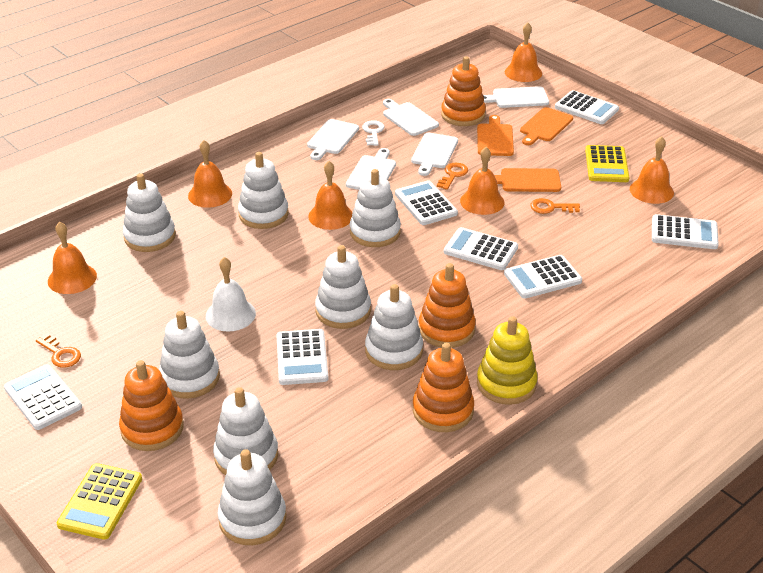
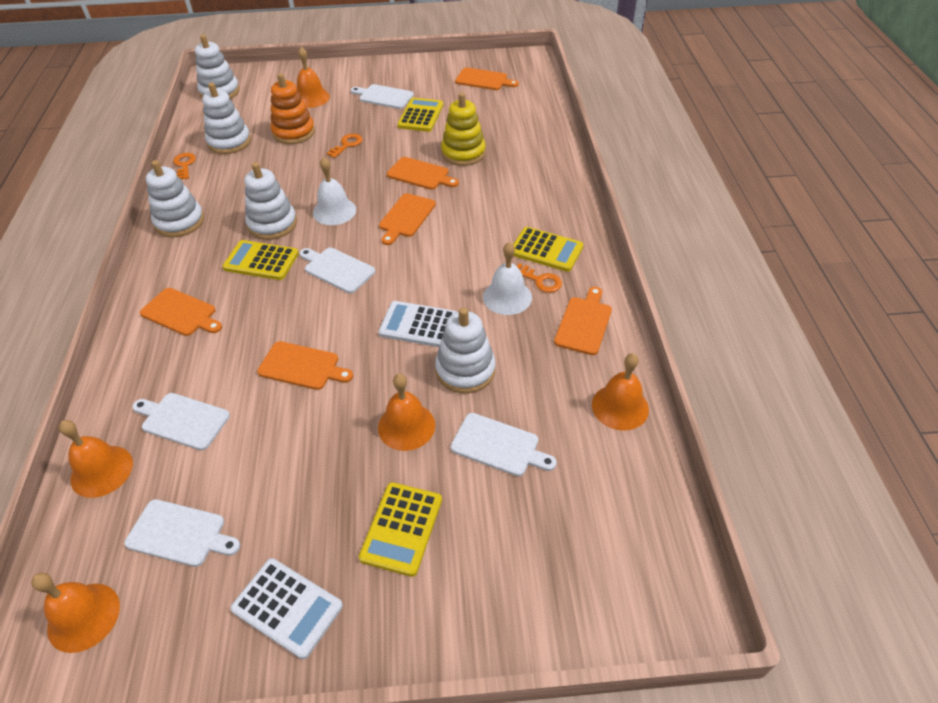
orange bell: 6 -> 5
orange cutting board: 3 -> 6
orange stacking toy: 4 -> 1
white bell: 1 -> 2
white calculator: 7 -> 2
white key: 1 -> 0
white stacking toy: 8 -> 5
yellow calculator: 2 -> 4

